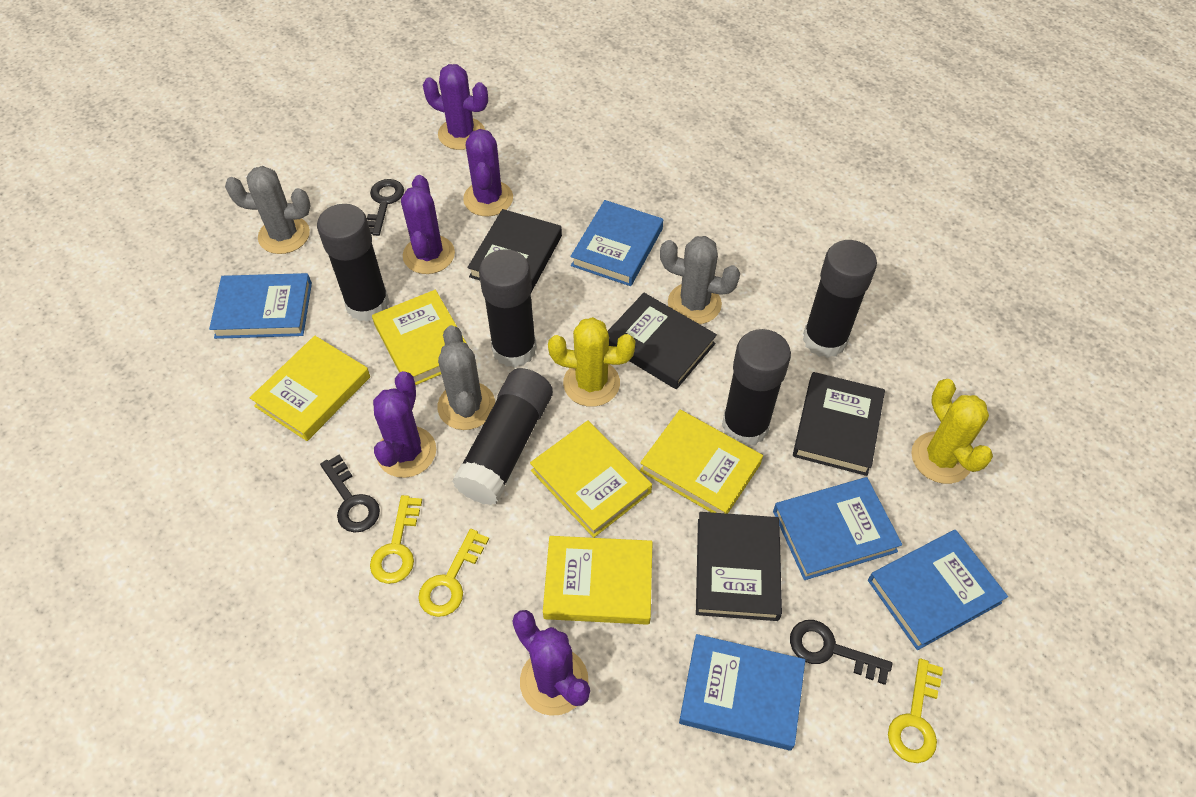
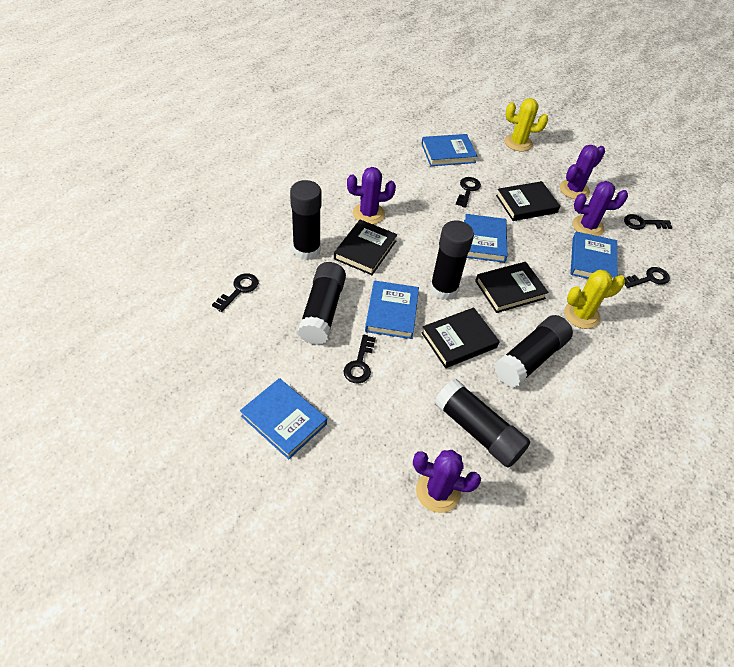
black key: 3 -> 5
grey cactus: 3 -> 0
purple cactus: 5 -> 4
yellow book: 5 -> 0
yellow key: 3 -> 0

